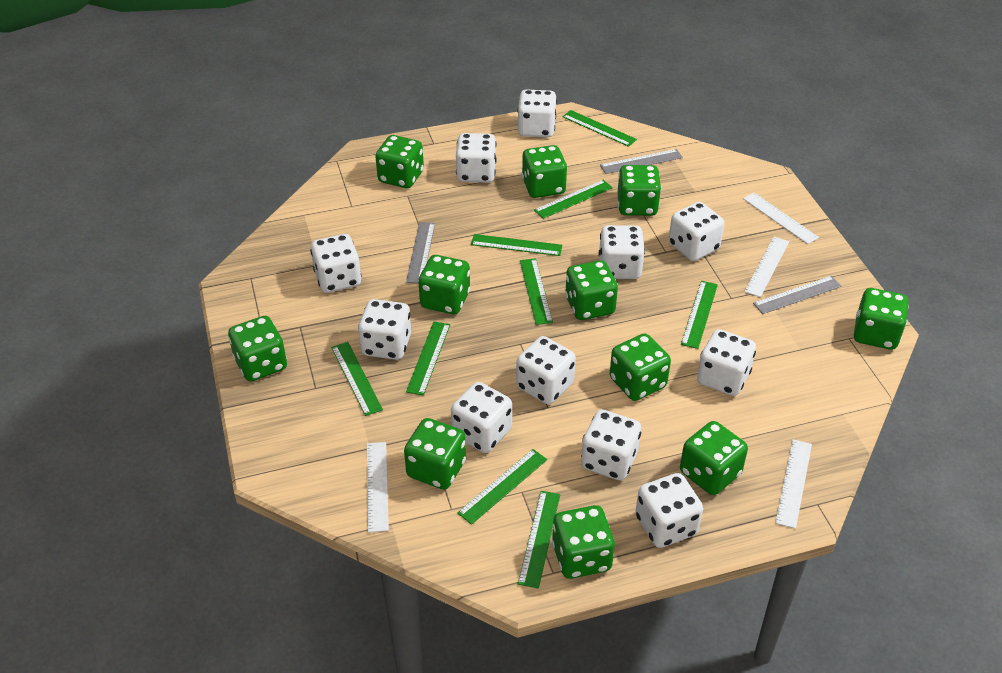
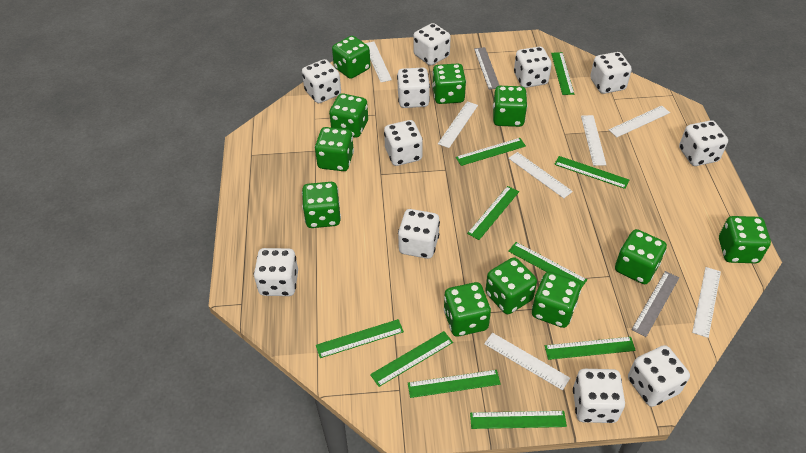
green ruler: 9 -> 10
grey ruler: 3 -> 2
white ruler: 4 -> 7

